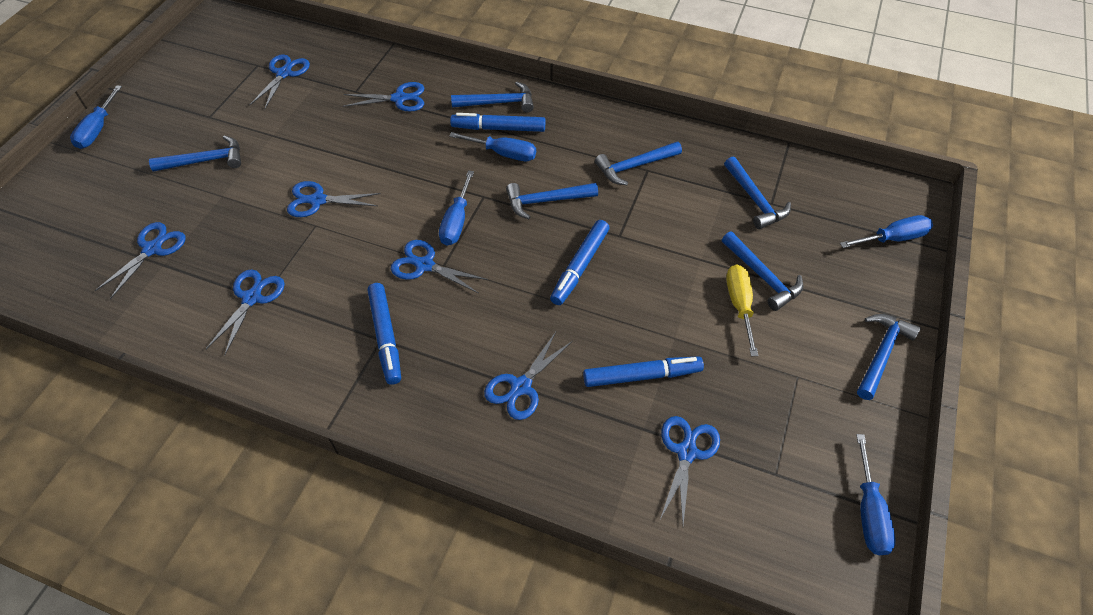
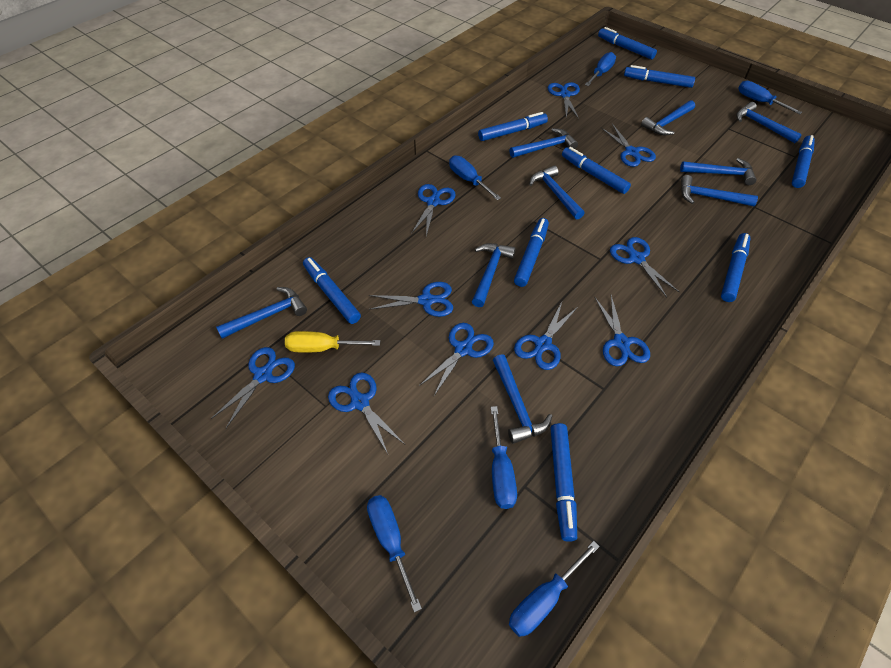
blue hammer: 7 -> 9
blue marker: 4 -> 9
blue scissors: 8 -> 10
blue screwdriver: 5 -> 6

